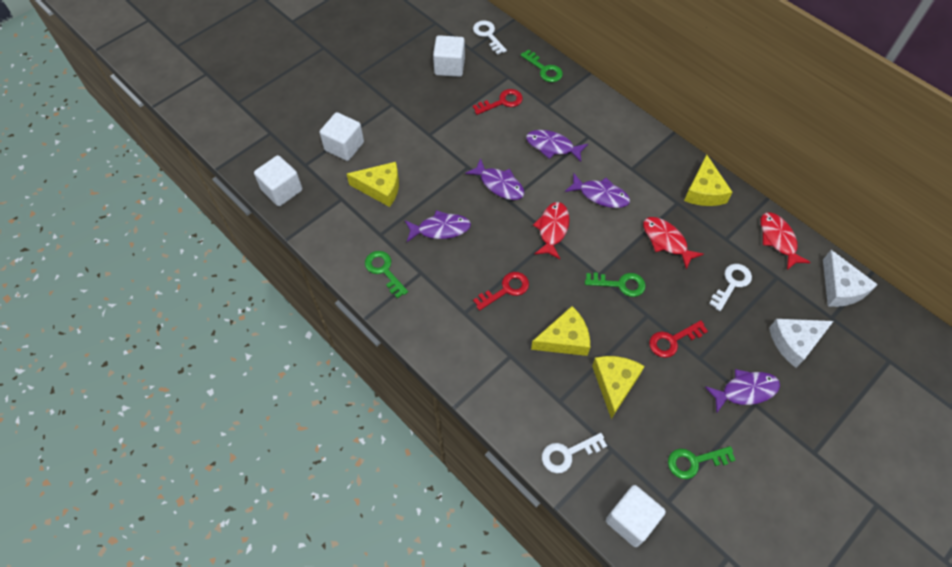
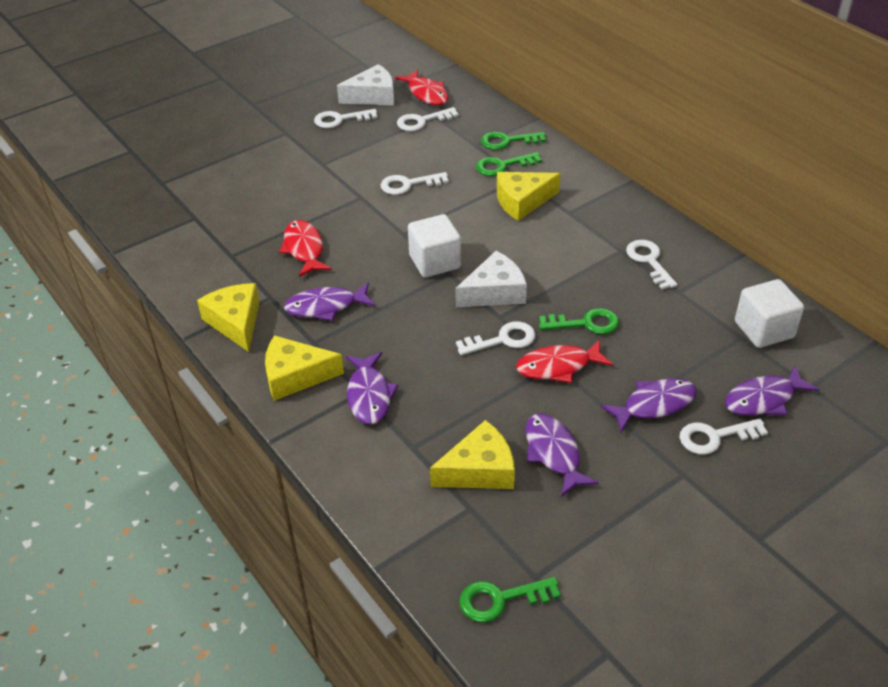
red key: 3 -> 0
white cube: 4 -> 2
white key: 3 -> 6

